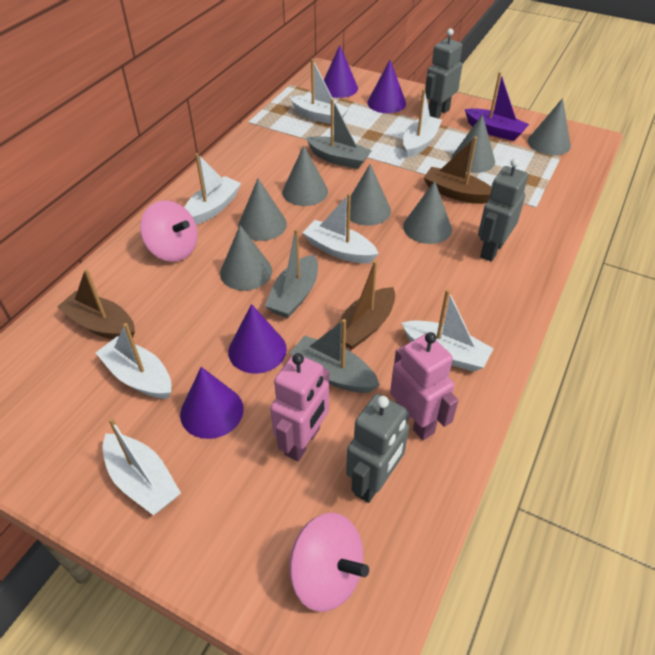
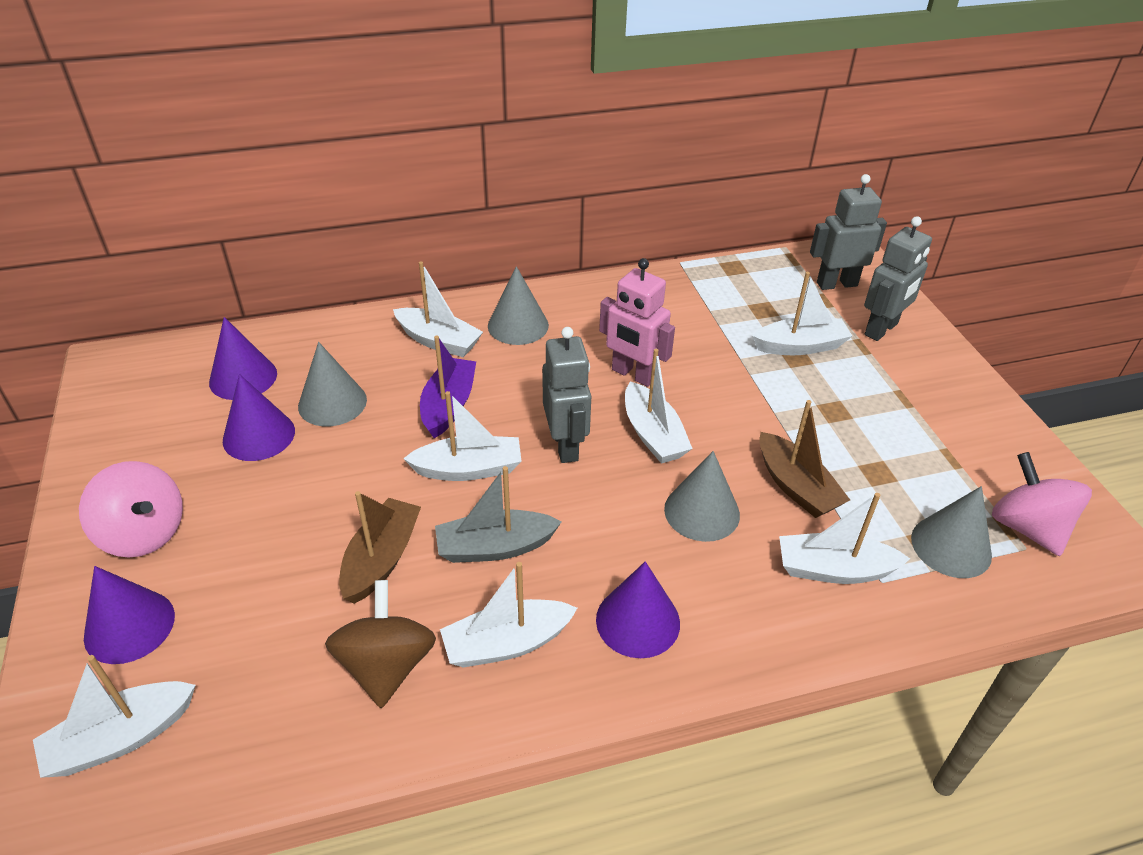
brown boat: 3 -> 2
brown spinning top: 0 -> 1
grey boat: 3 -> 1
grey cone: 7 -> 4
pink robot: 2 -> 1

